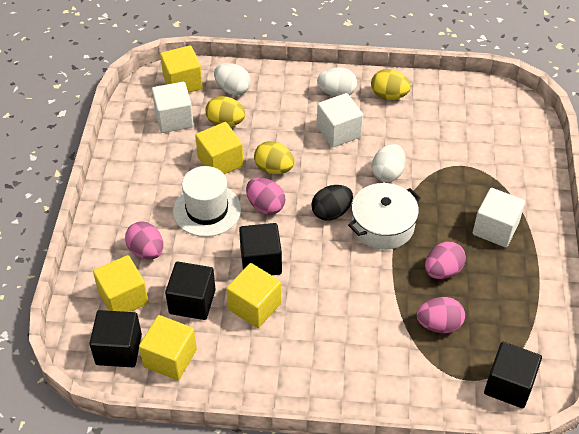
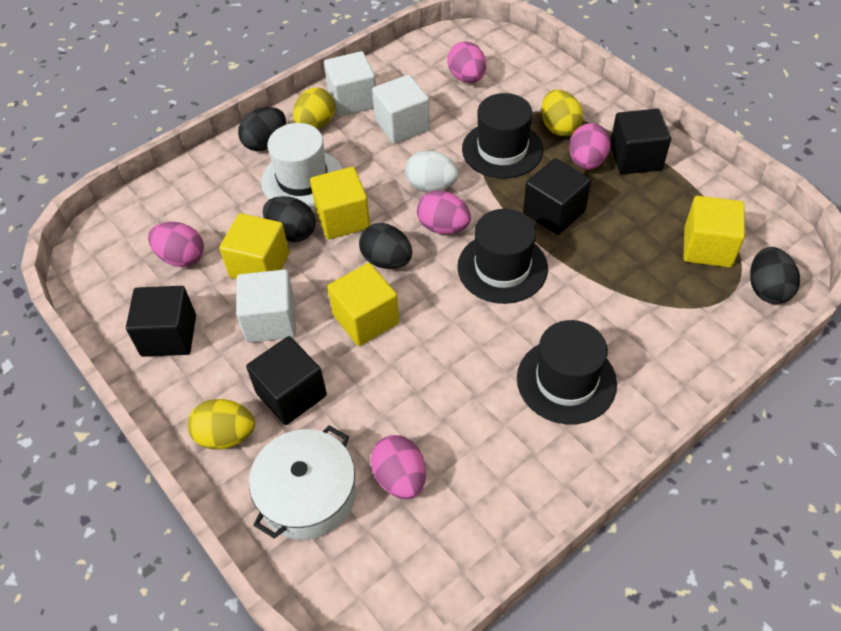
black egg: 1 -> 4
black hat: 0 -> 3
pink egg: 4 -> 5
white egg: 3 -> 1
yellow cube: 5 -> 4

